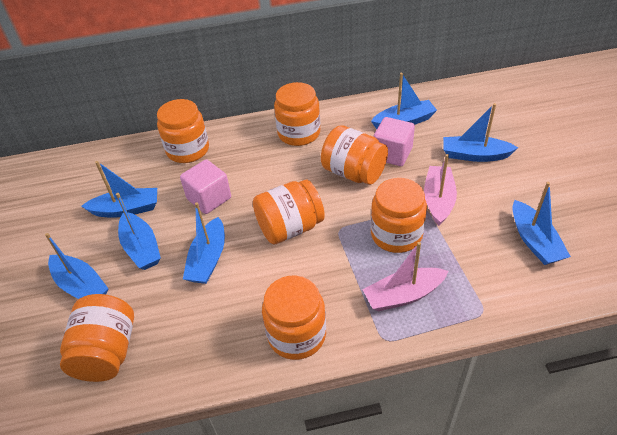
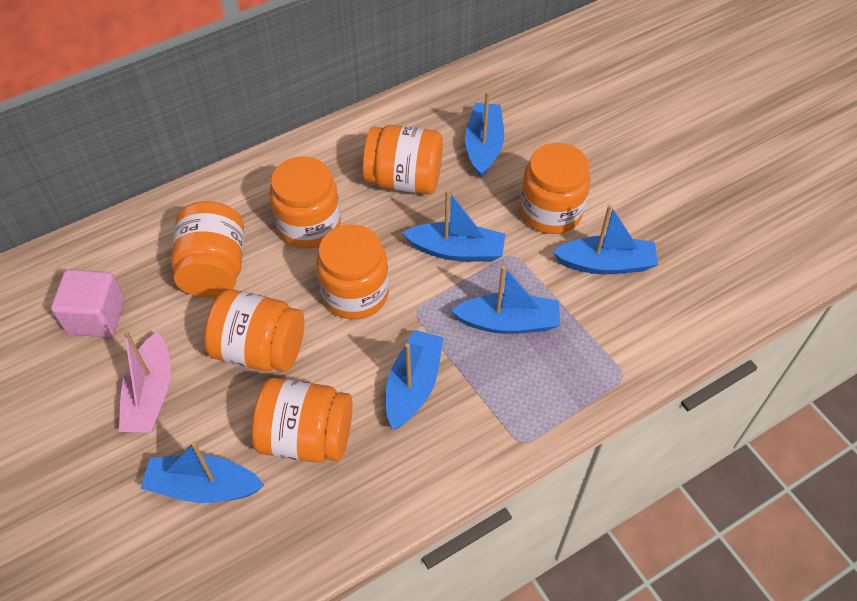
blue boat: 7 -> 6
pink boat: 2 -> 1
pink cube: 2 -> 1

